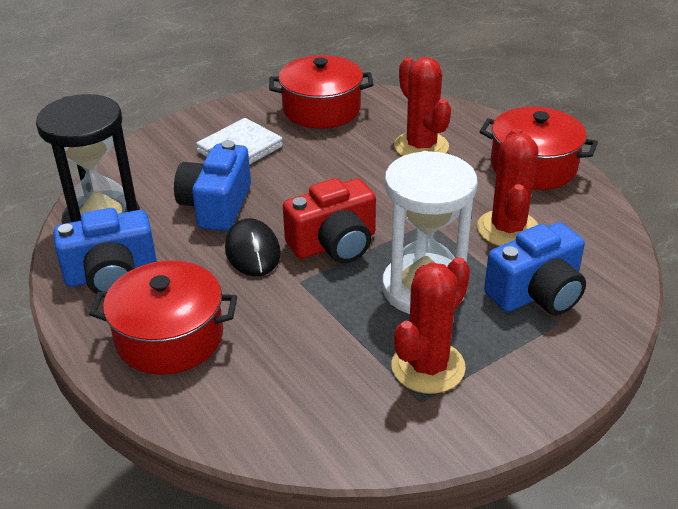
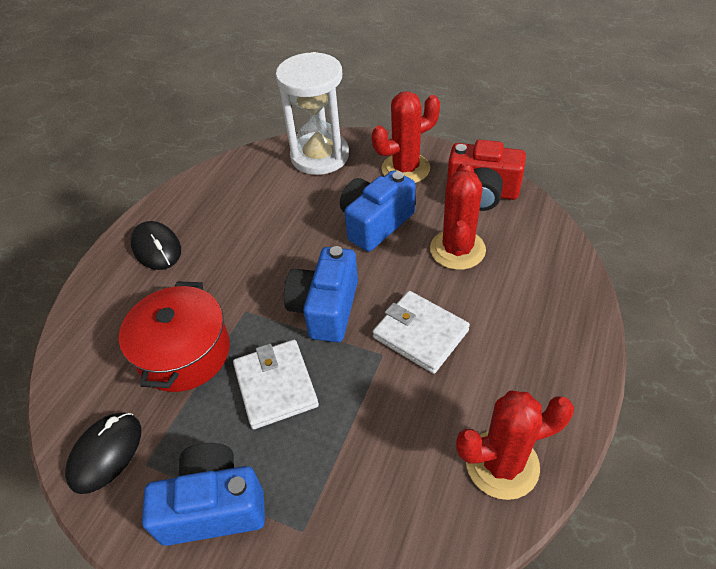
black hourglass: 1 -> 0
black mouse: 1 -> 2
red pot: 3 -> 1
white wallet: 1 -> 2

